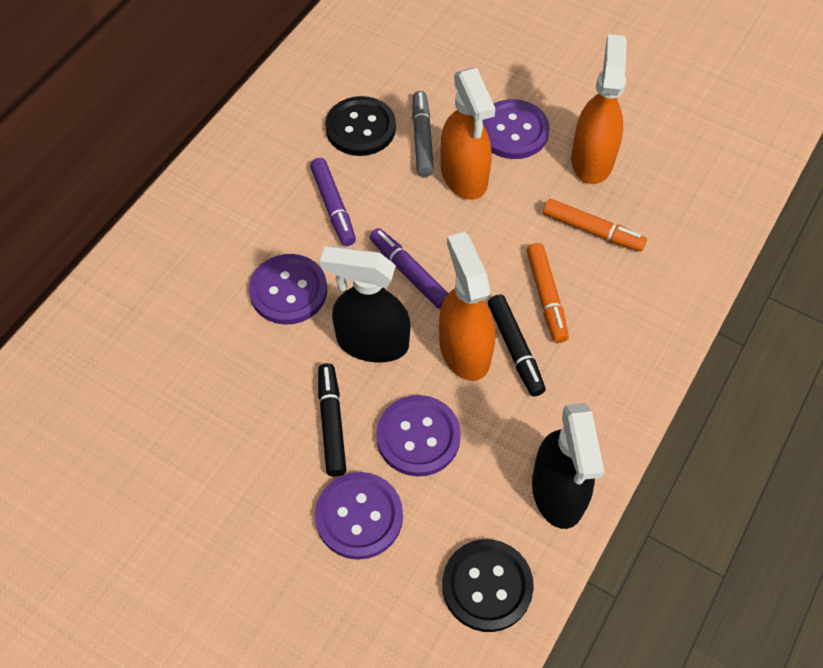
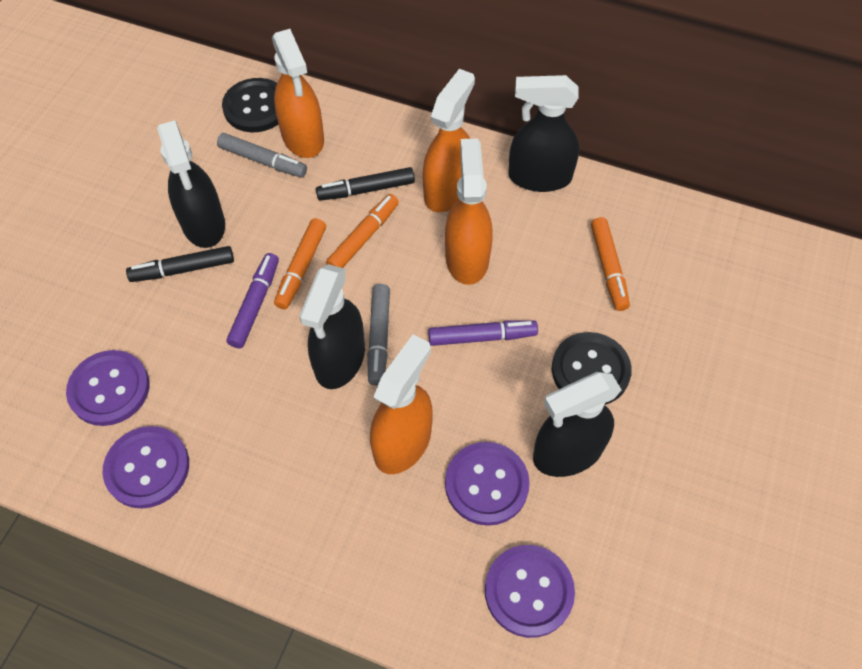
black spray bottle: 2 -> 4
grey marker: 1 -> 2
orange marker: 2 -> 3
orange spray bottle: 3 -> 4

